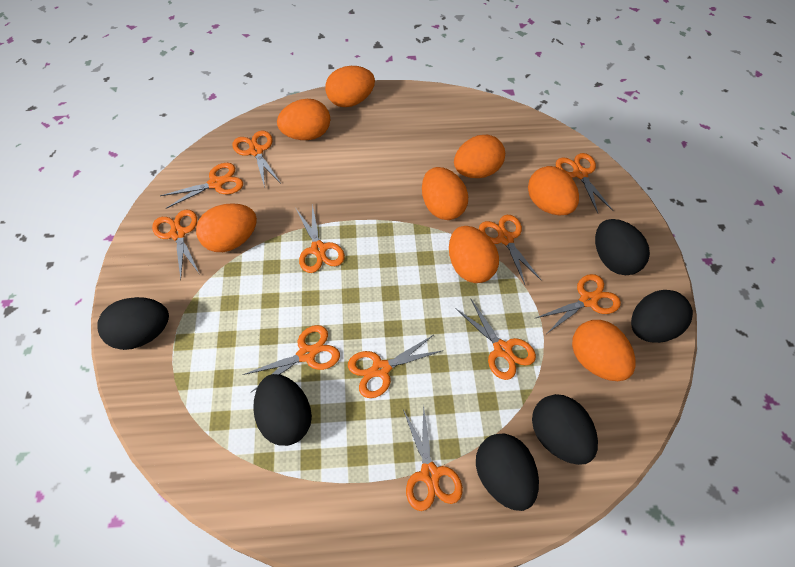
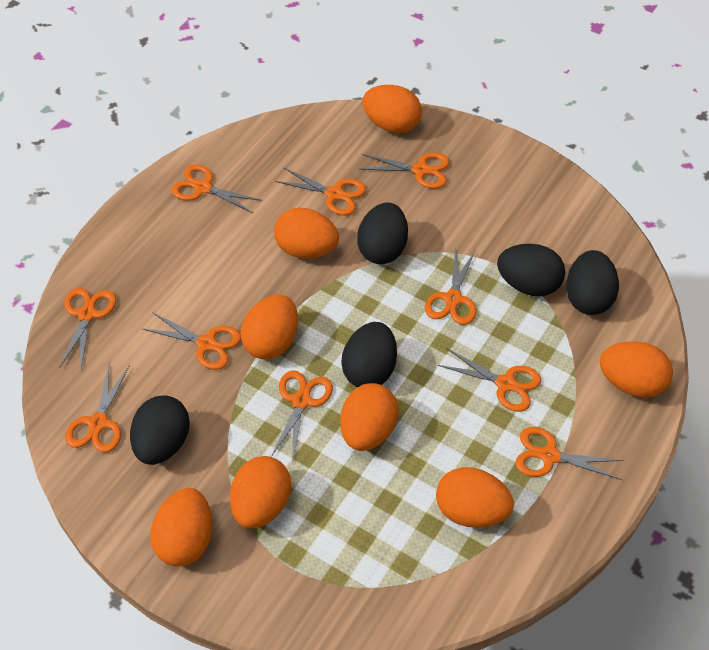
black egg: 6 -> 5
orange scissors: 11 -> 10

